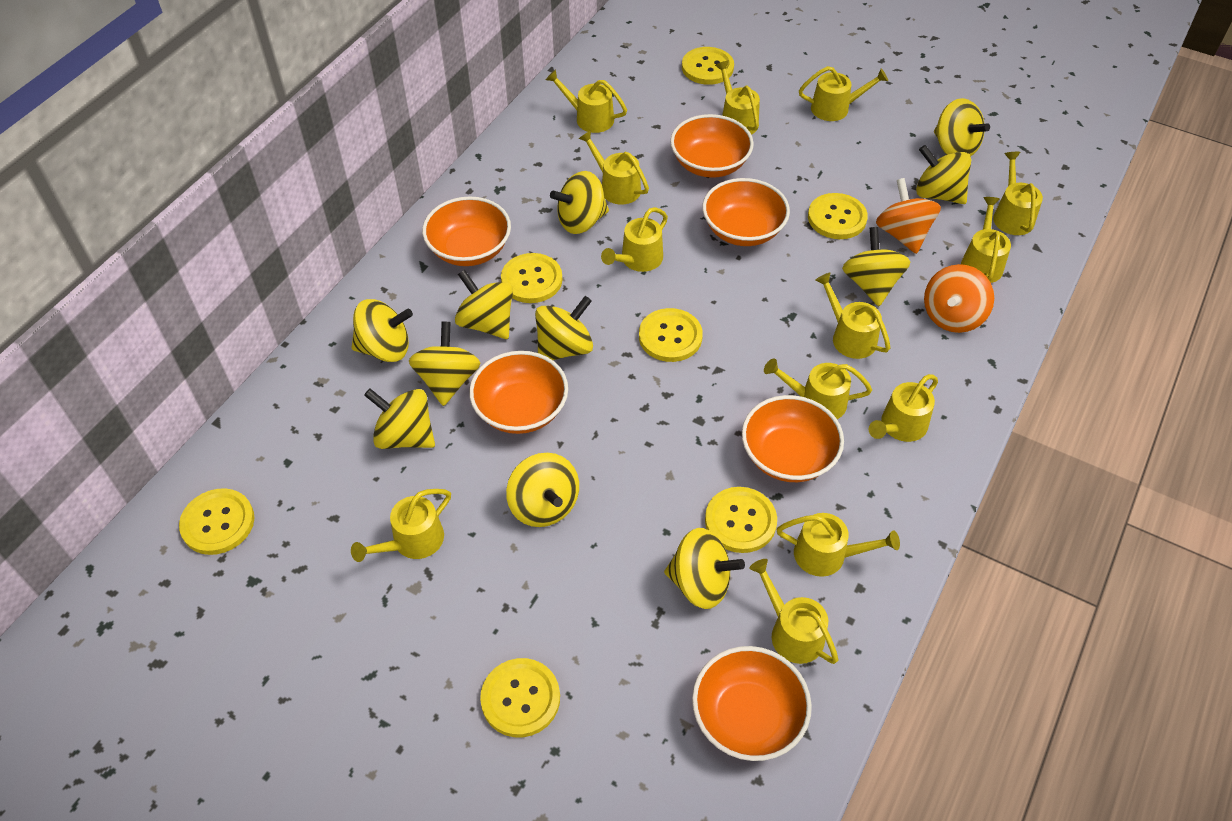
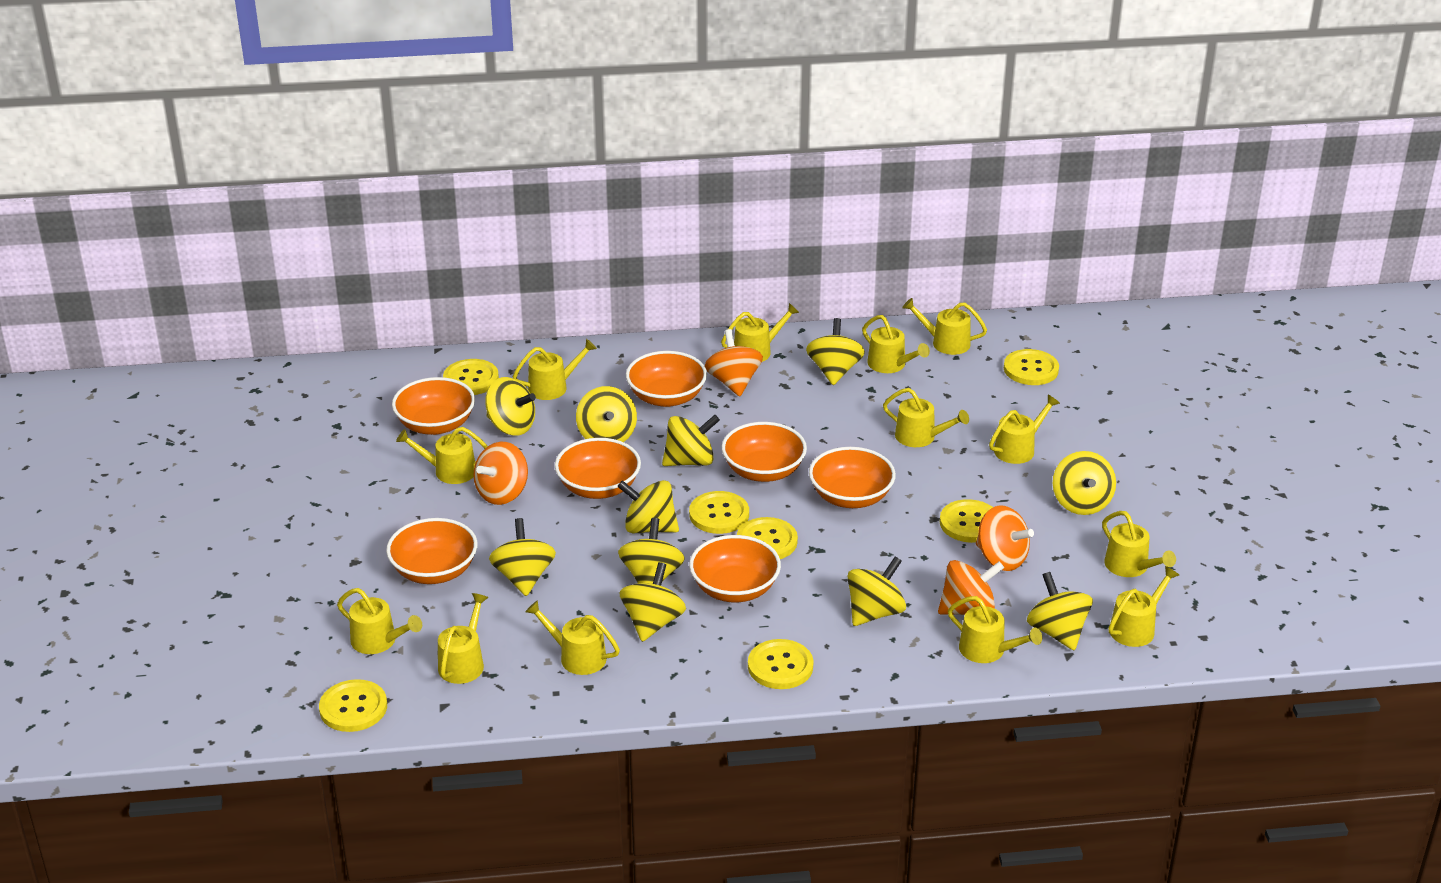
orange bowl: 6 -> 7
orange spinning top: 2 -> 4

